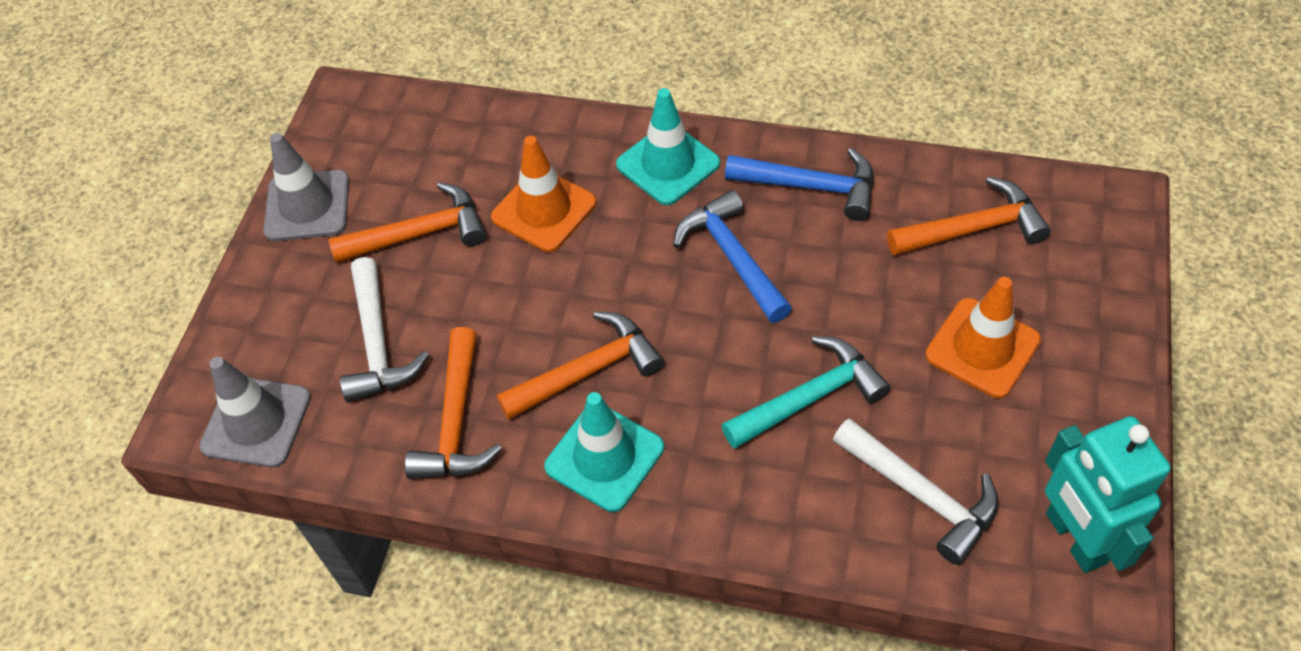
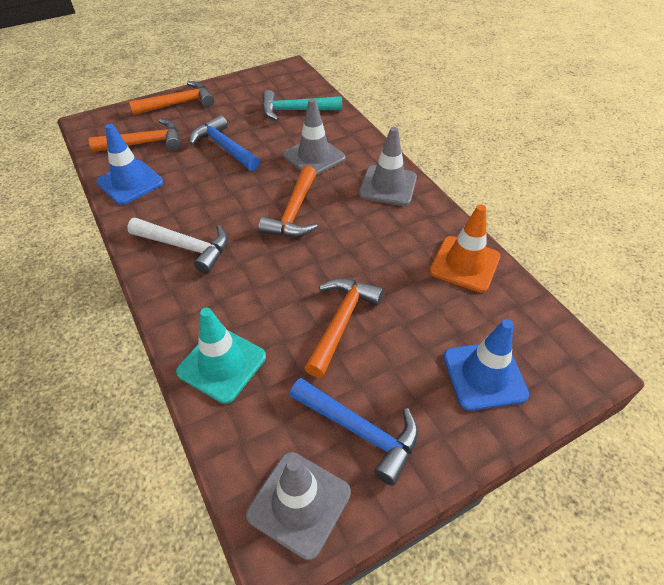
blue traffic cone: 0 -> 2
grey traffic cone: 2 -> 3
orange traffic cone: 2 -> 1
turquoise robot: 1 -> 0
turquoise traffic cone: 2 -> 1
white hammer: 2 -> 1

